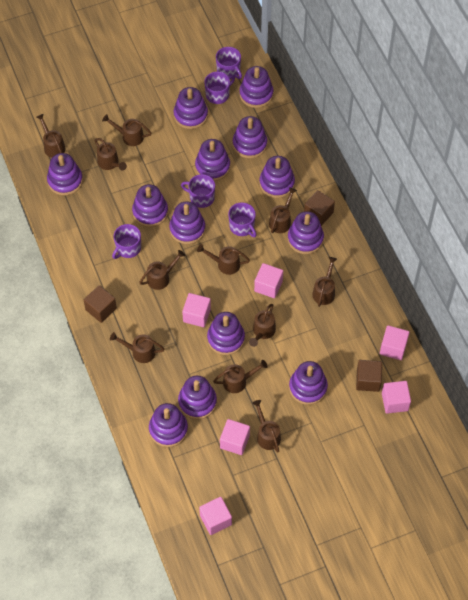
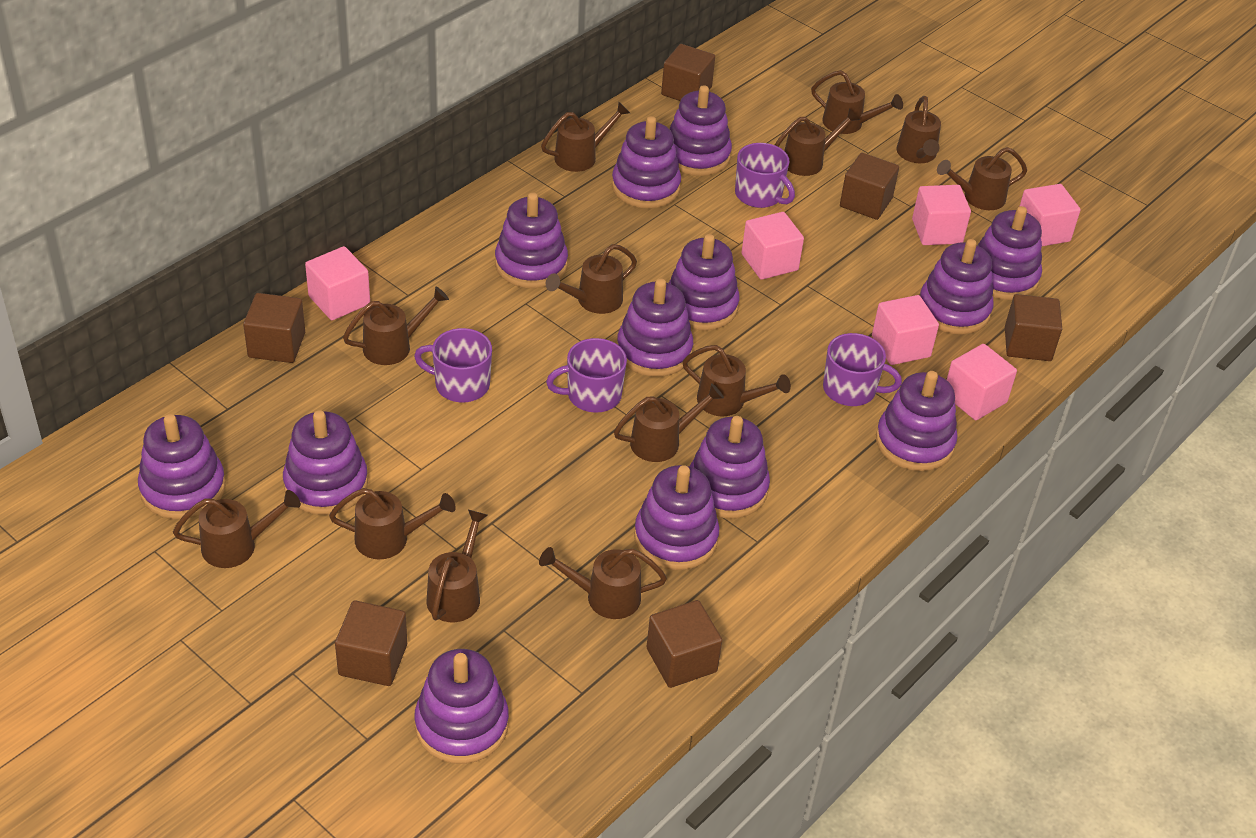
brown cube: 3 -> 6
brown watering can: 11 -> 13
purple mug: 5 -> 4

